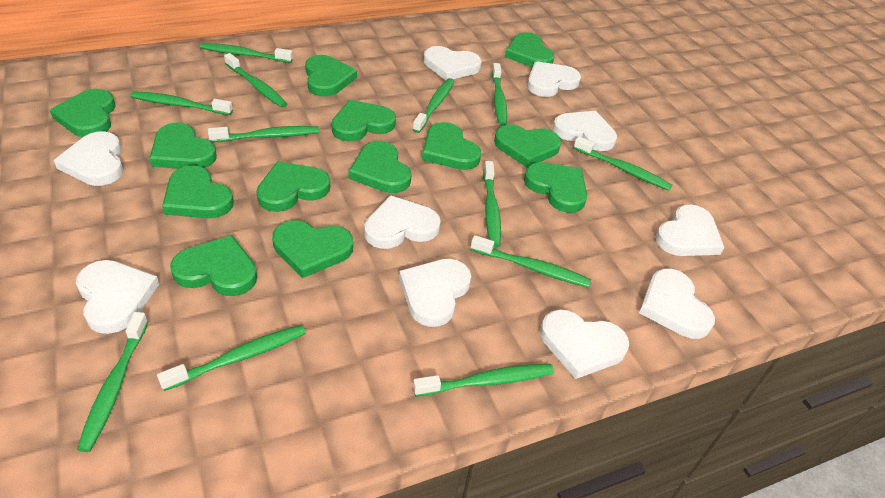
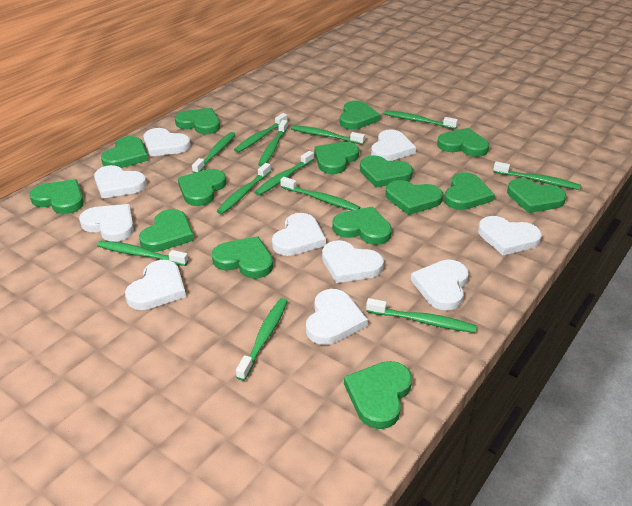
green heart: 13 -> 15

